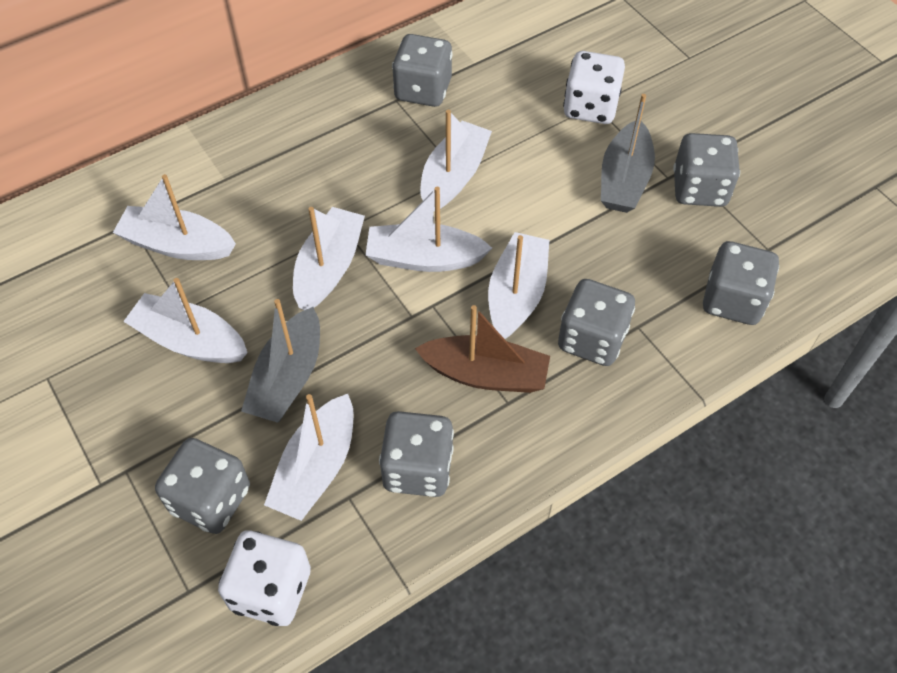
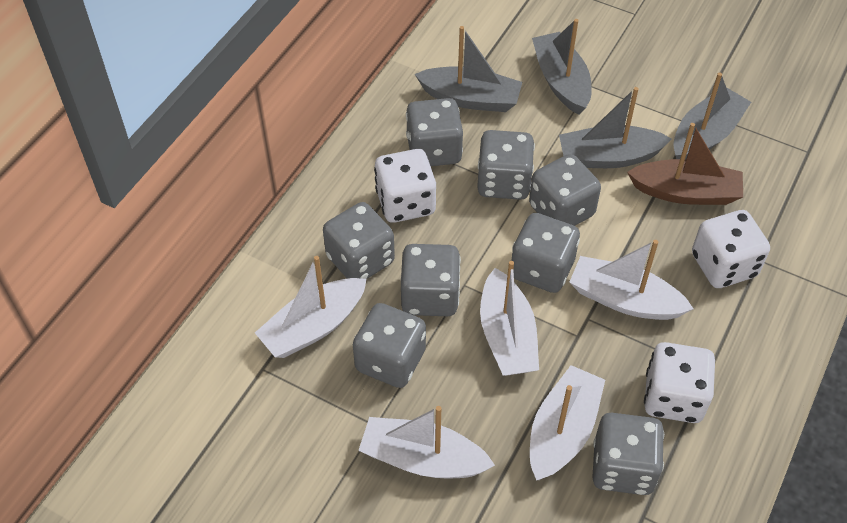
grey boat: 2 -> 4
grey dice: 6 -> 8
white boat: 7 -> 5
white dice: 2 -> 3

